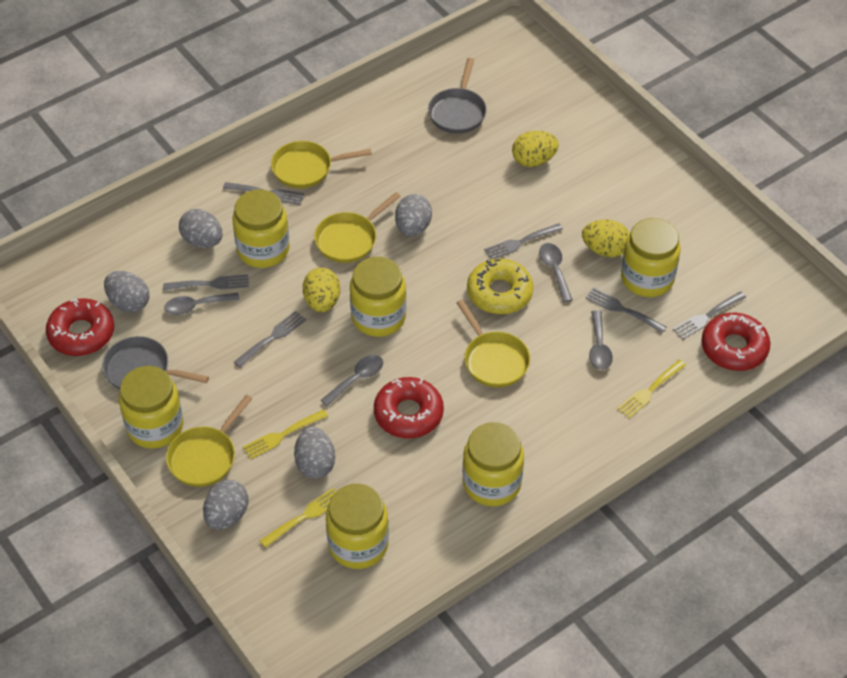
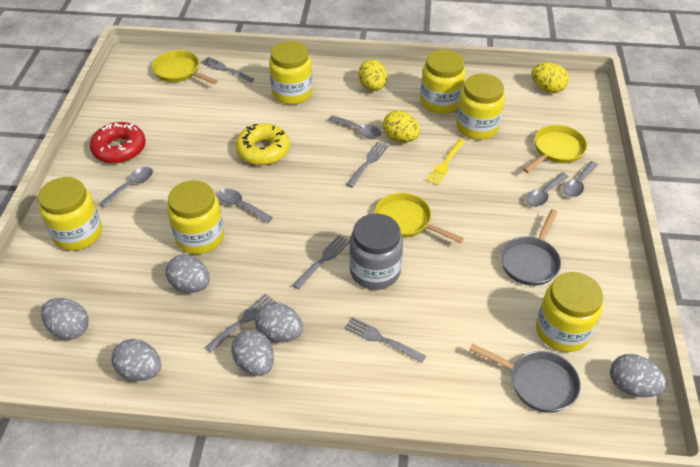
grey egg: 5 -> 6
grey fork: 6 -> 5
grey jar: 0 -> 1
grey spoon: 4 -> 5
red donut: 3 -> 1
yellow fork: 3 -> 1
yellow pan: 4 -> 3

